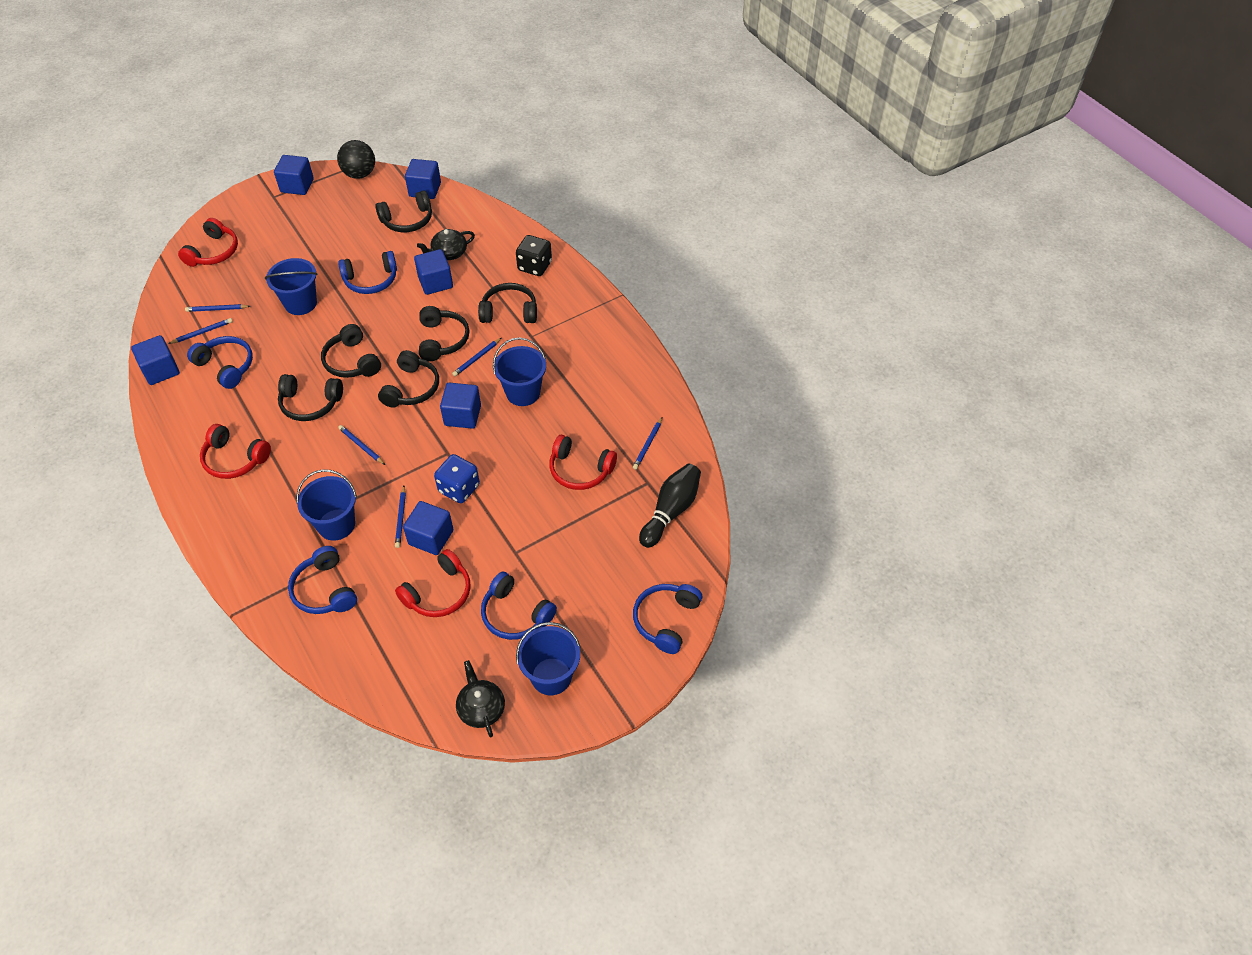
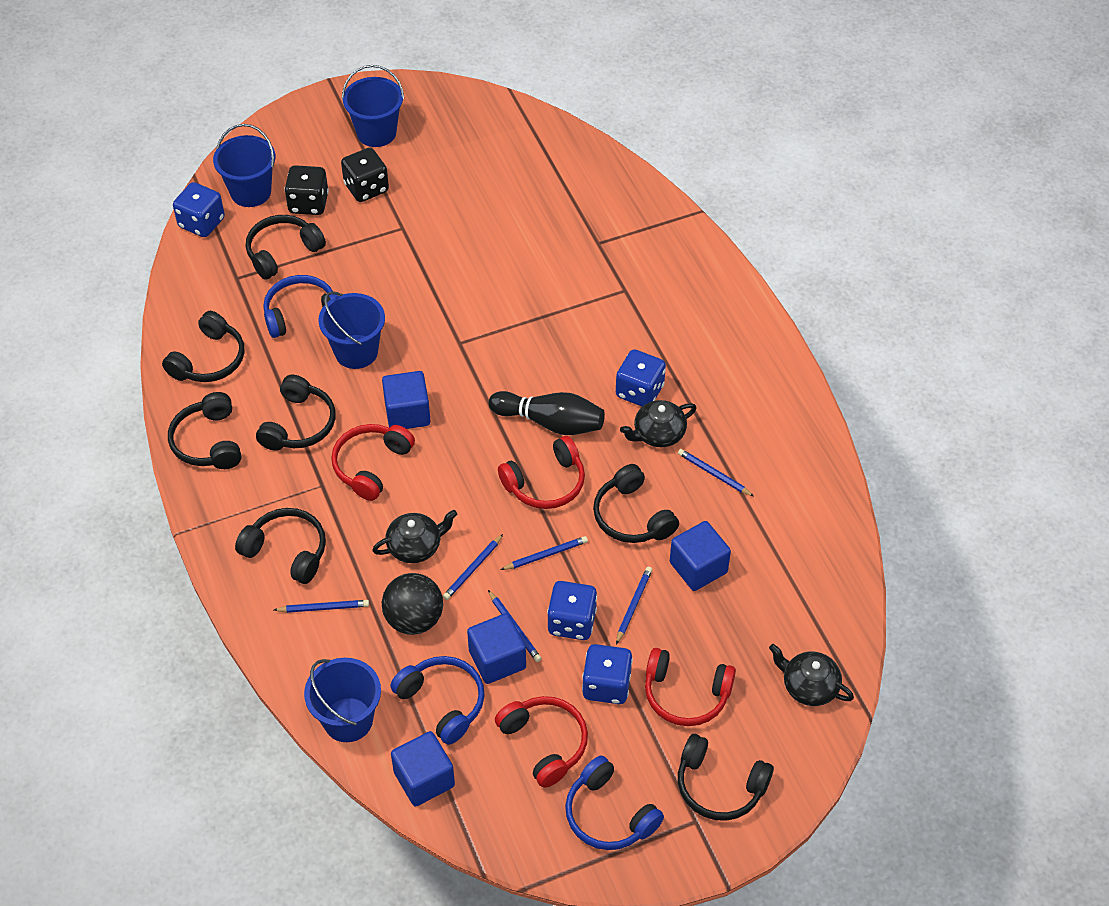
black dice: 1 -> 2
black headphones: 6 -> 7
black teapot: 2 -> 3
blue cube: 6 -> 4
blue dice: 1 -> 4
blue headphones: 5 -> 3

